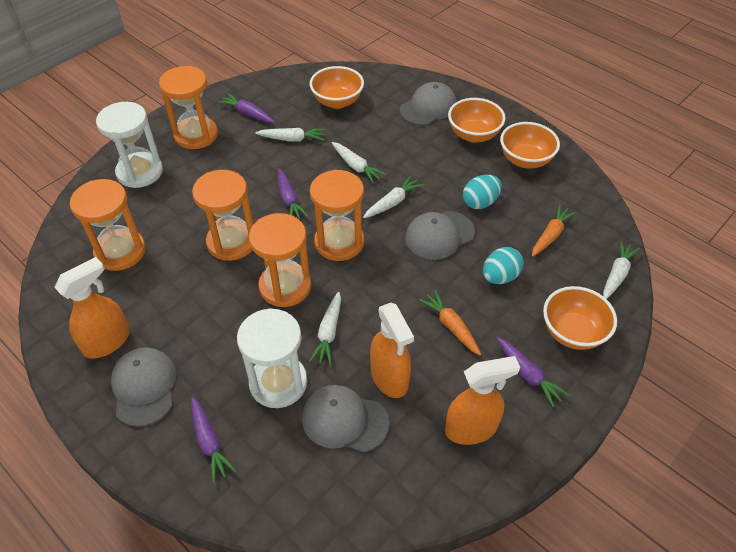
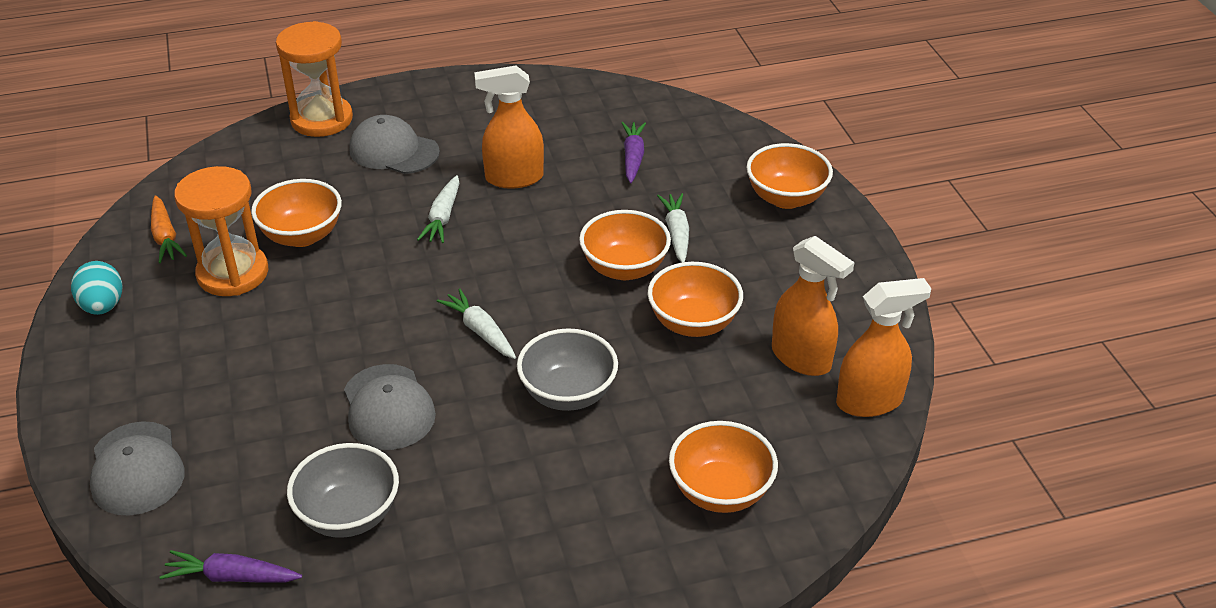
grey bowl: 0 -> 2
grey cap: 4 -> 3
orange bowl: 4 -> 5
orange carrot: 2 -> 1
orange hourglass: 5 -> 2
purple carrot: 4 -> 2
turquoise egg: 2 -> 1
white carrot: 5 -> 3
white hourglass: 2 -> 0

